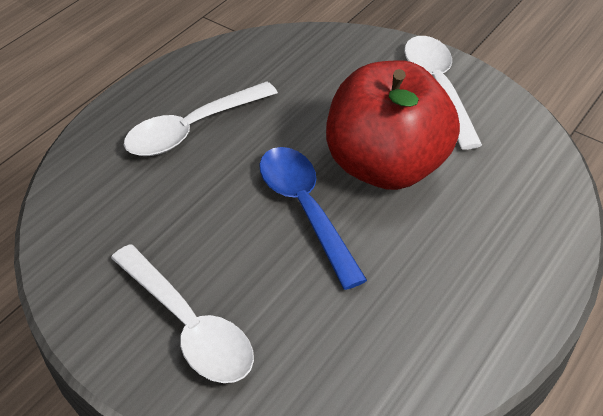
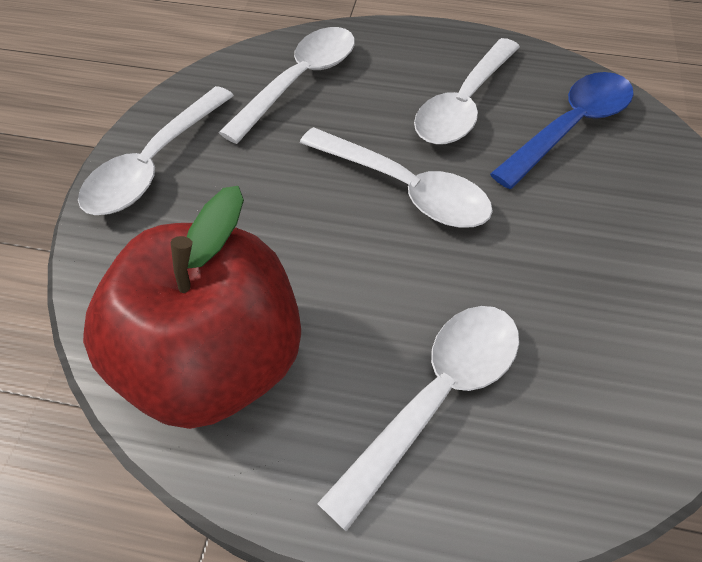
white spoon: 3 -> 5

